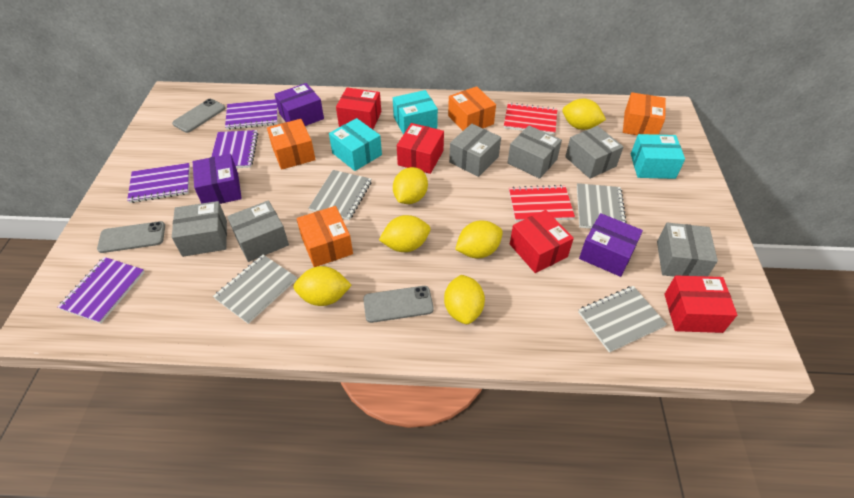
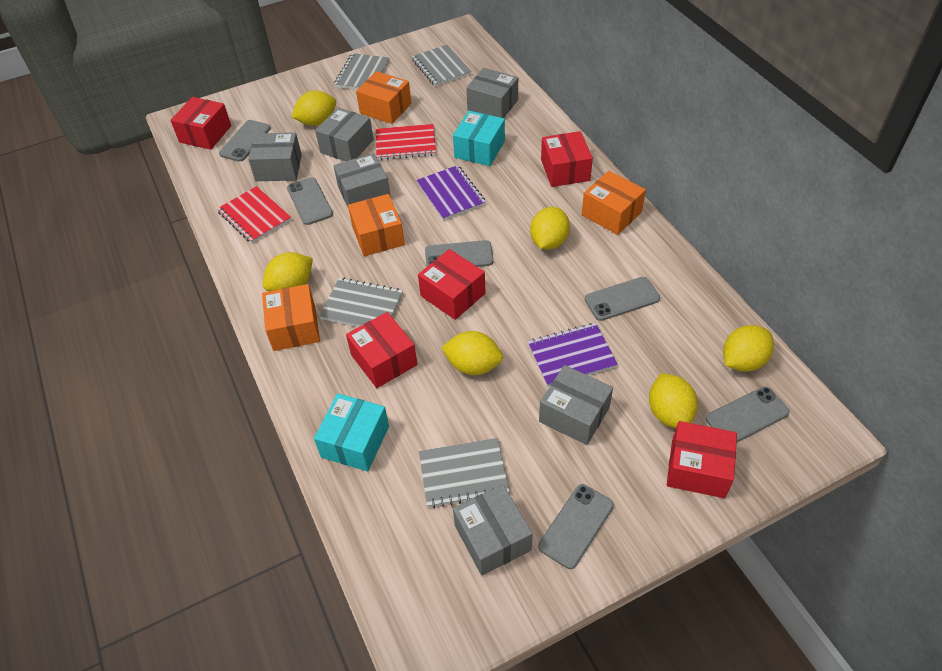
grey phone: 3 -> 6
purple box: 3 -> 0
purple notebook: 4 -> 2
red box: 4 -> 5
turquoise box: 3 -> 2

